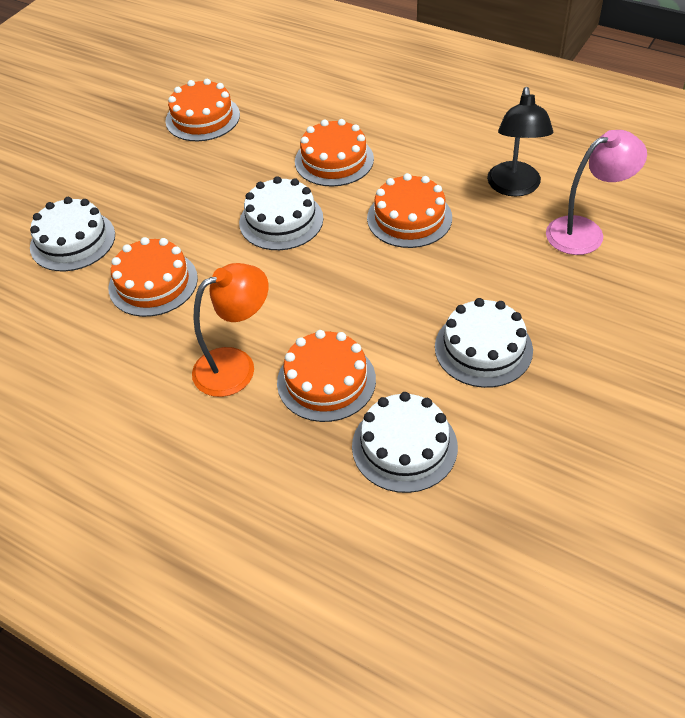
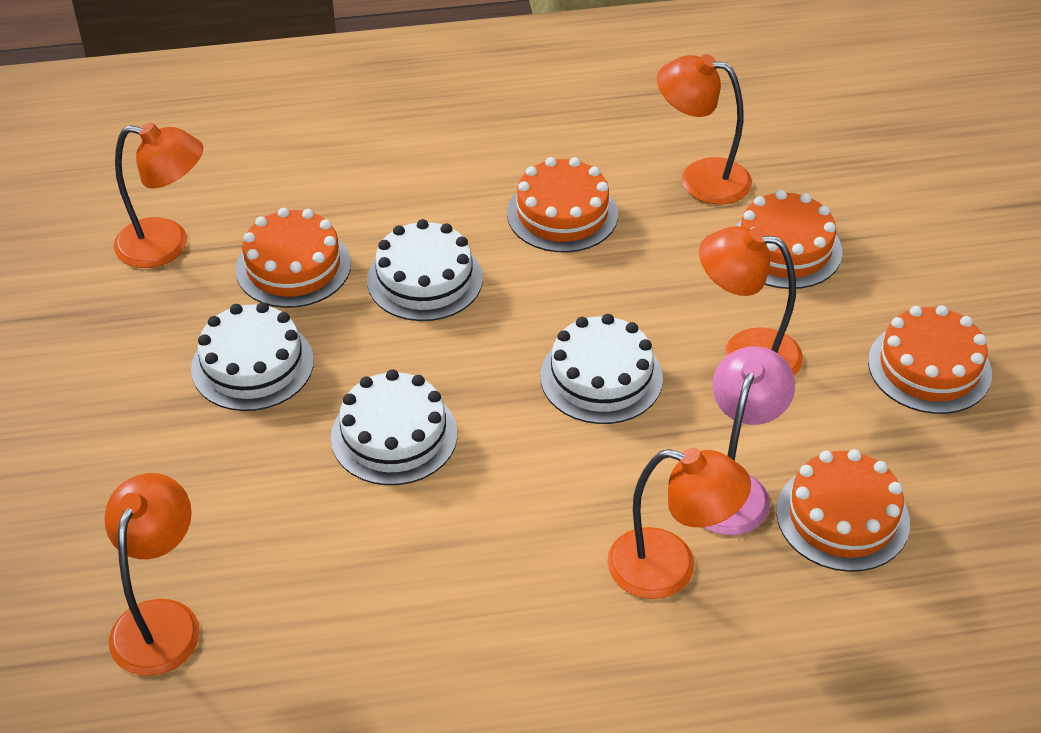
black lamp: 1 -> 0
orange lamp: 1 -> 5

